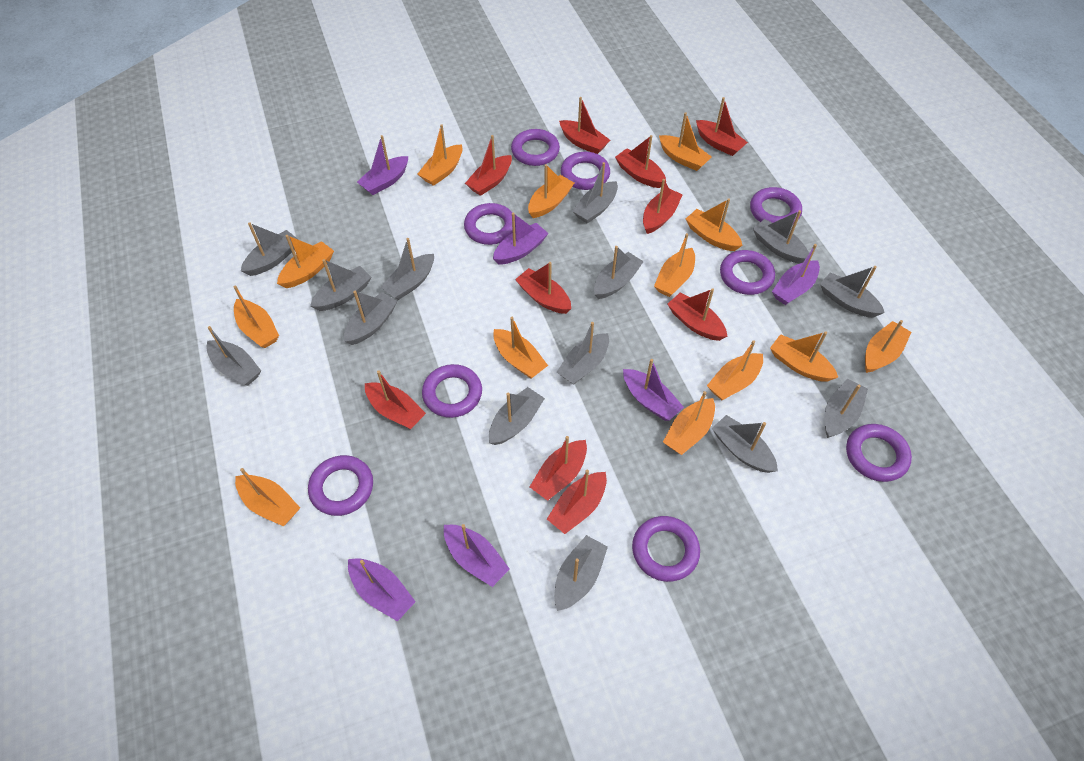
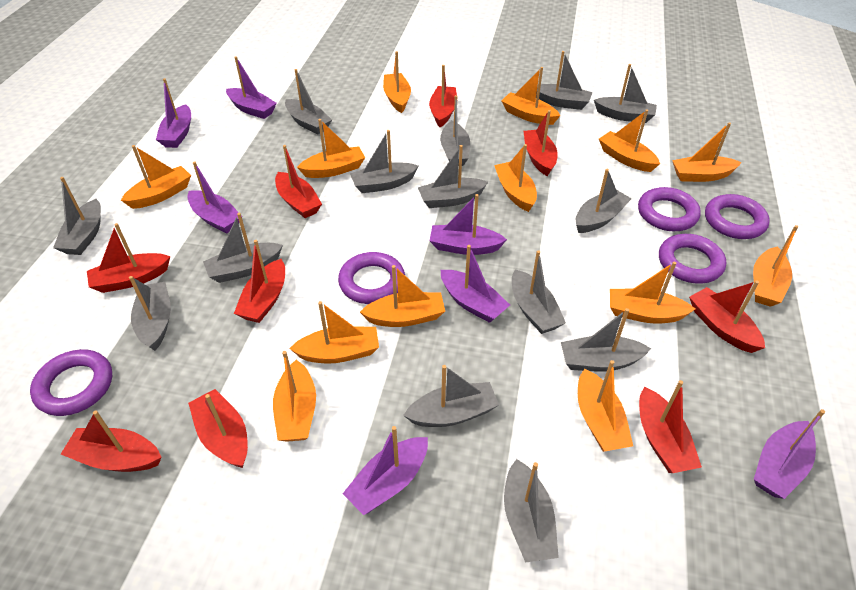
purple boat: 6 -> 7
purple ring: 9 -> 5
red boat: 10 -> 9

